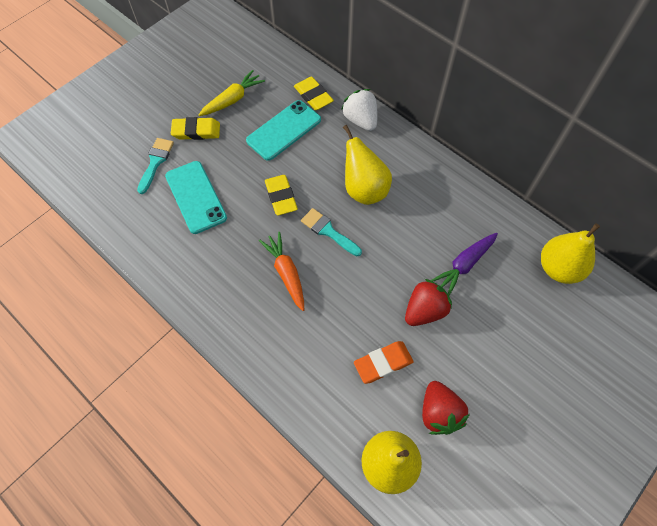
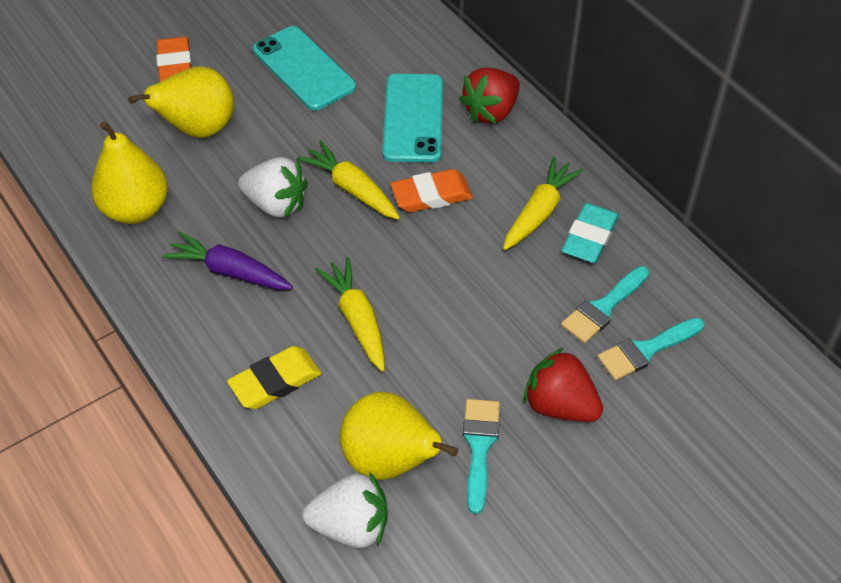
orange carrot: 1 -> 0
orange eraser: 1 -> 2
turquoise brush: 2 -> 3
turquoise eraser: 0 -> 1
white strawberry: 1 -> 2
yellow carrot: 1 -> 3
yellow eraser: 3 -> 1

